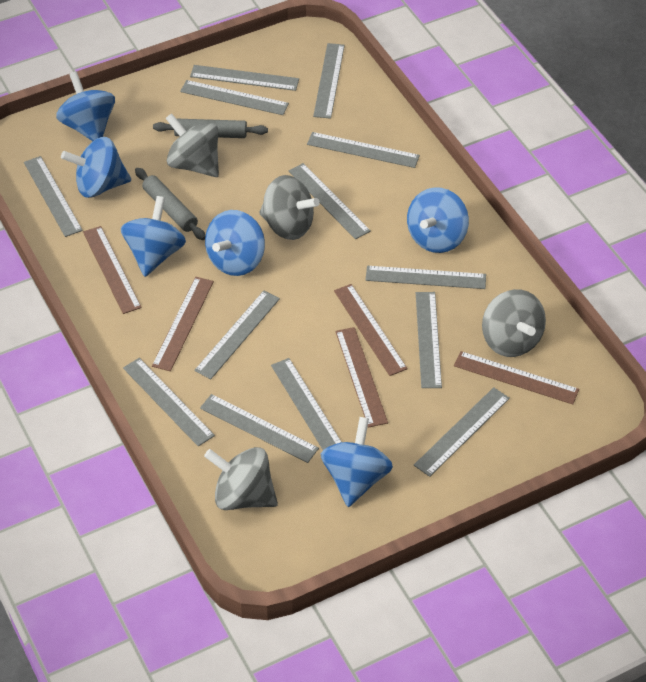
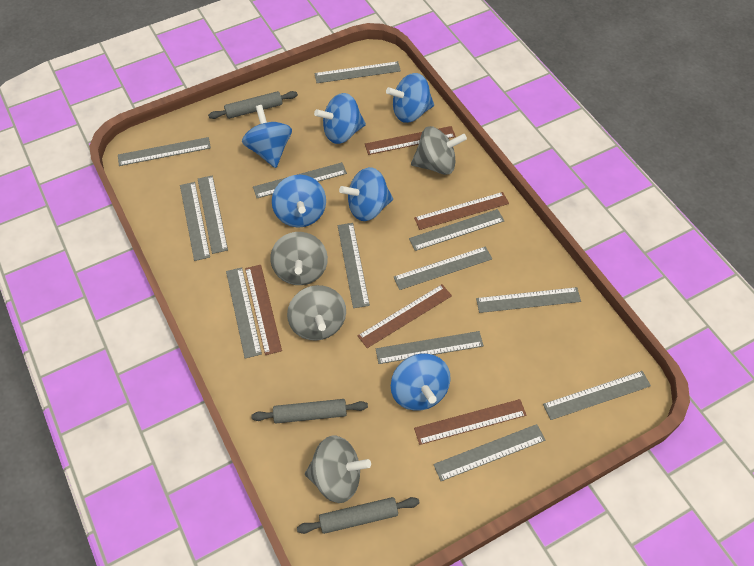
grey rolling pin: 2 -> 3

